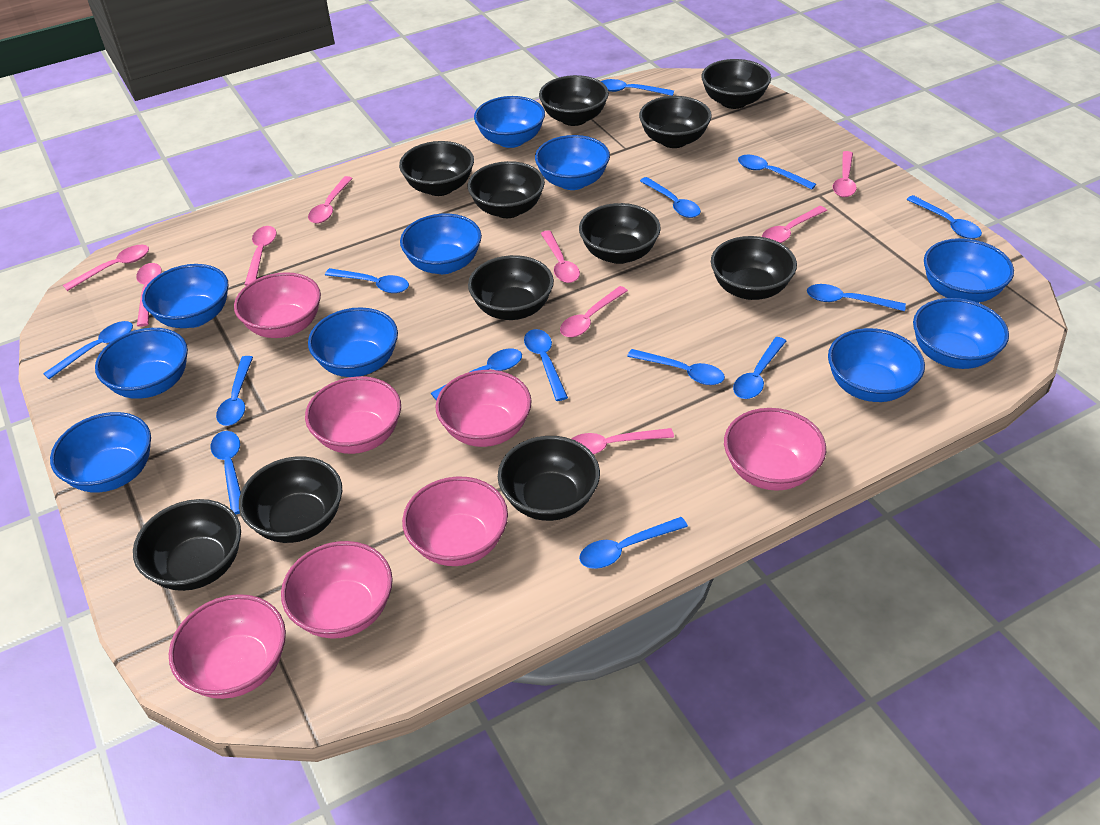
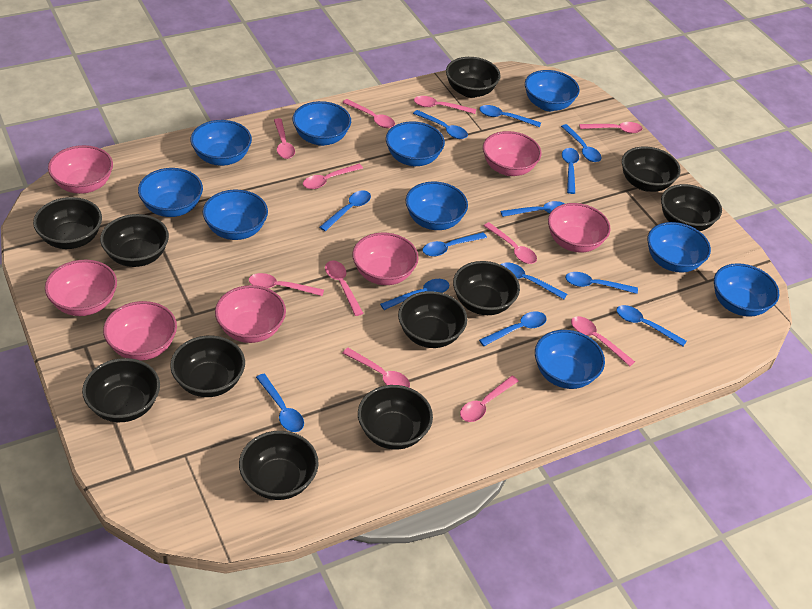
blue spoon: 14 -> 13
pink spoon: 9 -> 11

